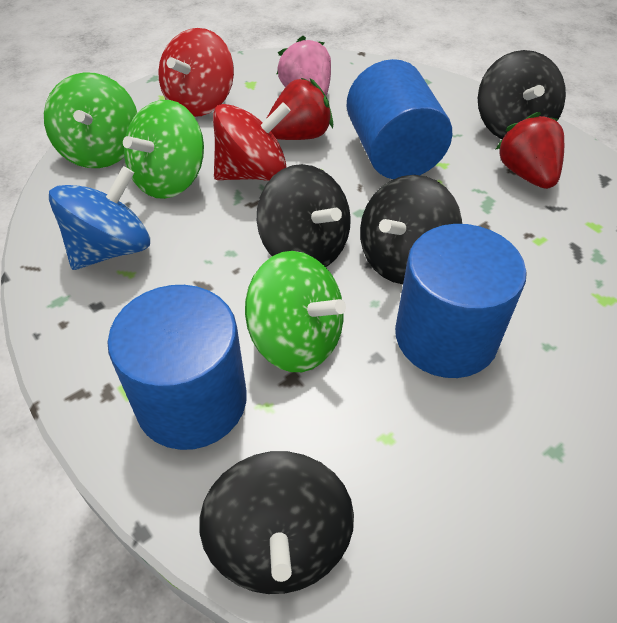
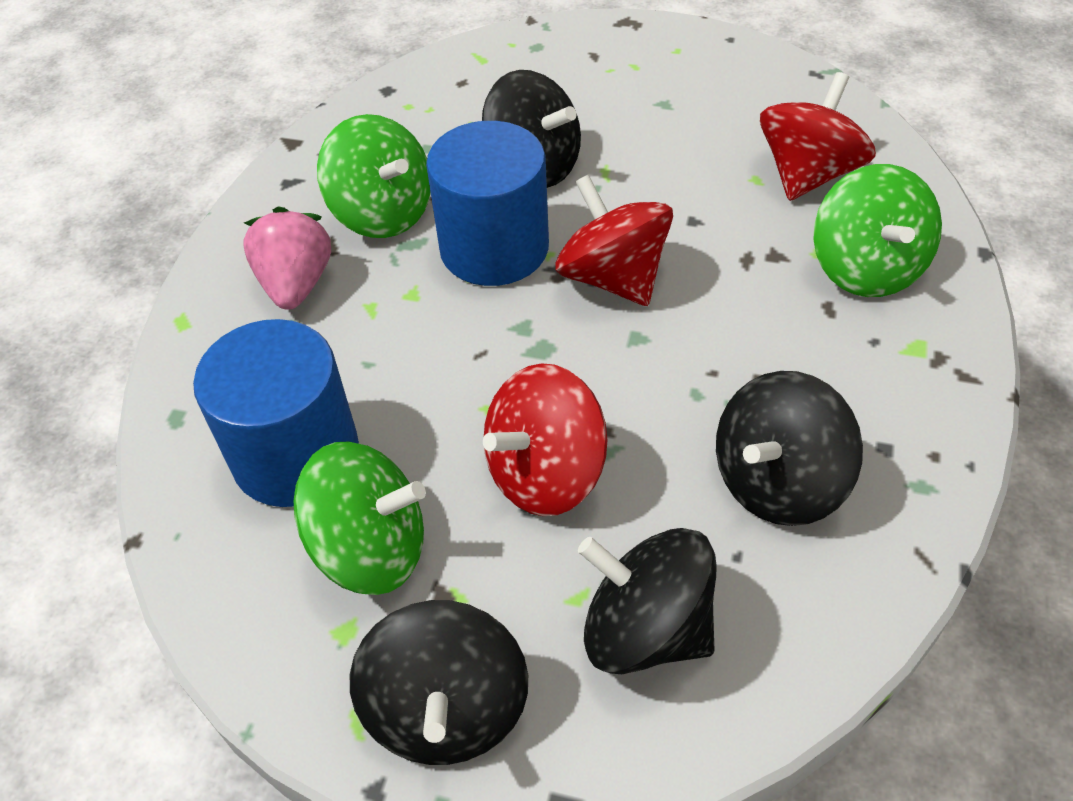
blue cylinder: 3 -> 2
blue spinning top: 1 -> 0
red spinning top: 2 -> 3
red strawberry: 2 -> 0

